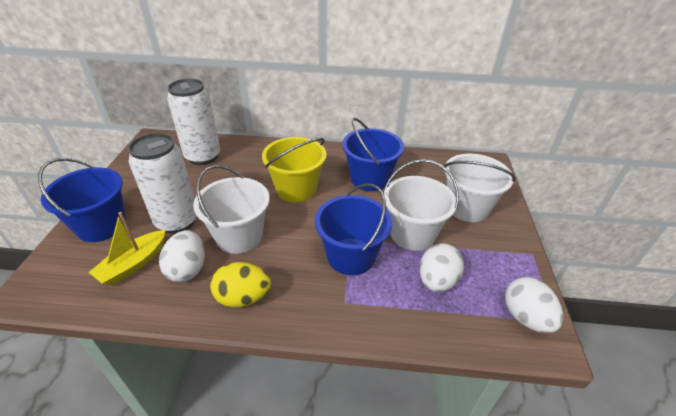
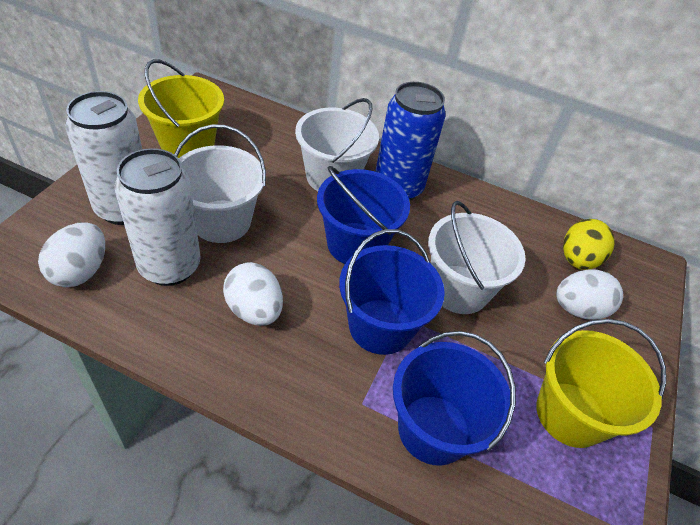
blue can: 0 -> 1
yellow boat: 1 -> 0
yellow bucket: 1 -> 2

